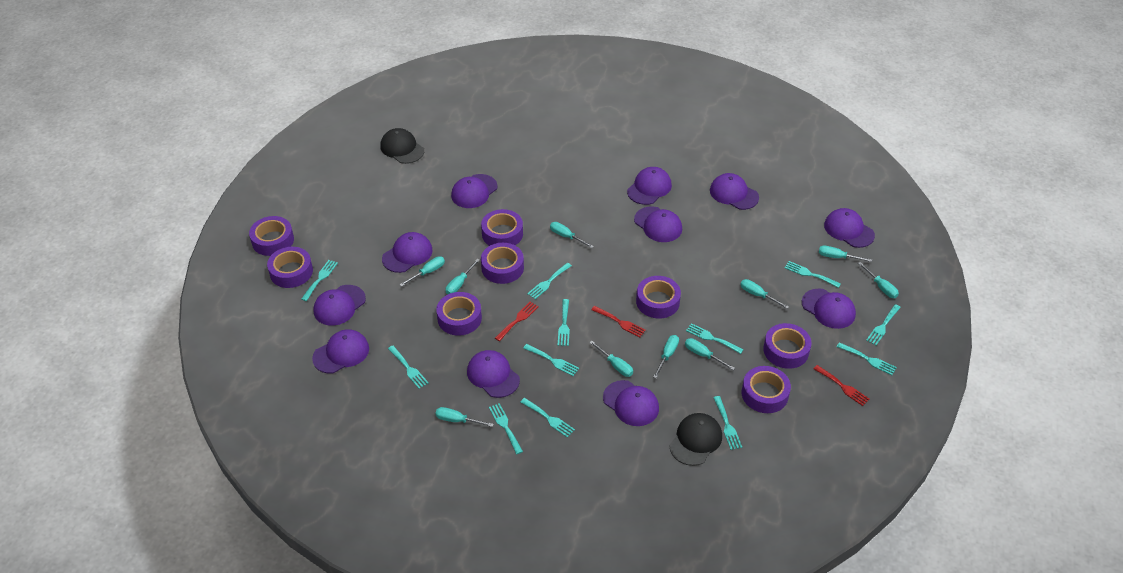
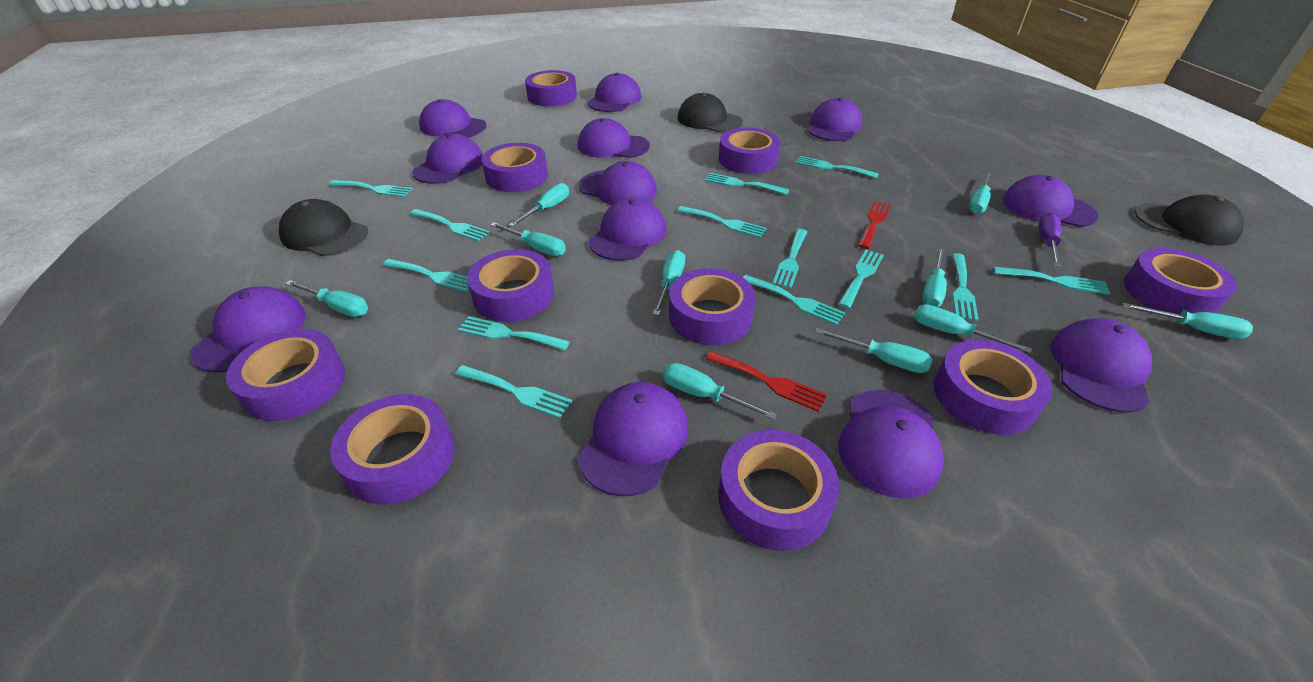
black cap: 2 -> 3
purple cap: 11 -> 12
purple screwdriver: 0 -> 1
purple tape: 8 -> 10
red fork: 3 -> 2
turquoise fork: 12 -> 13

